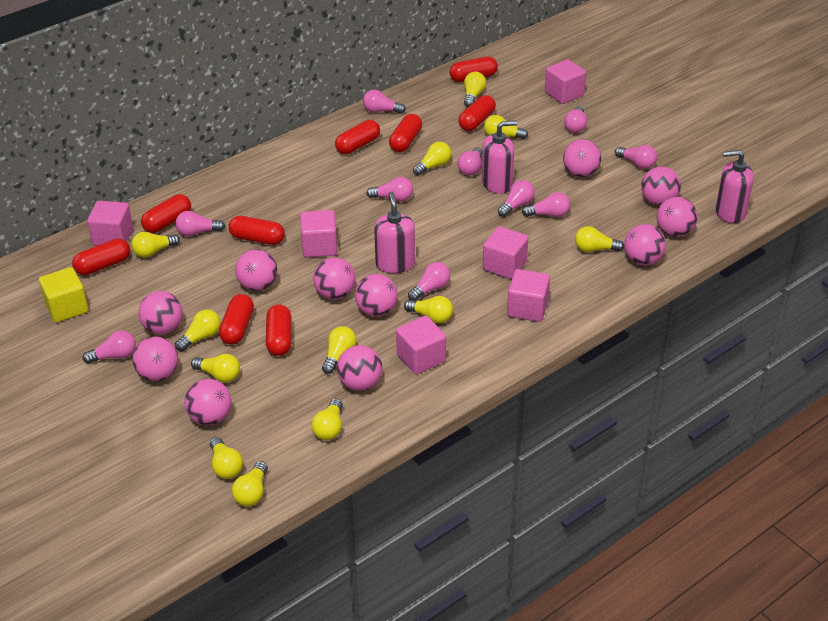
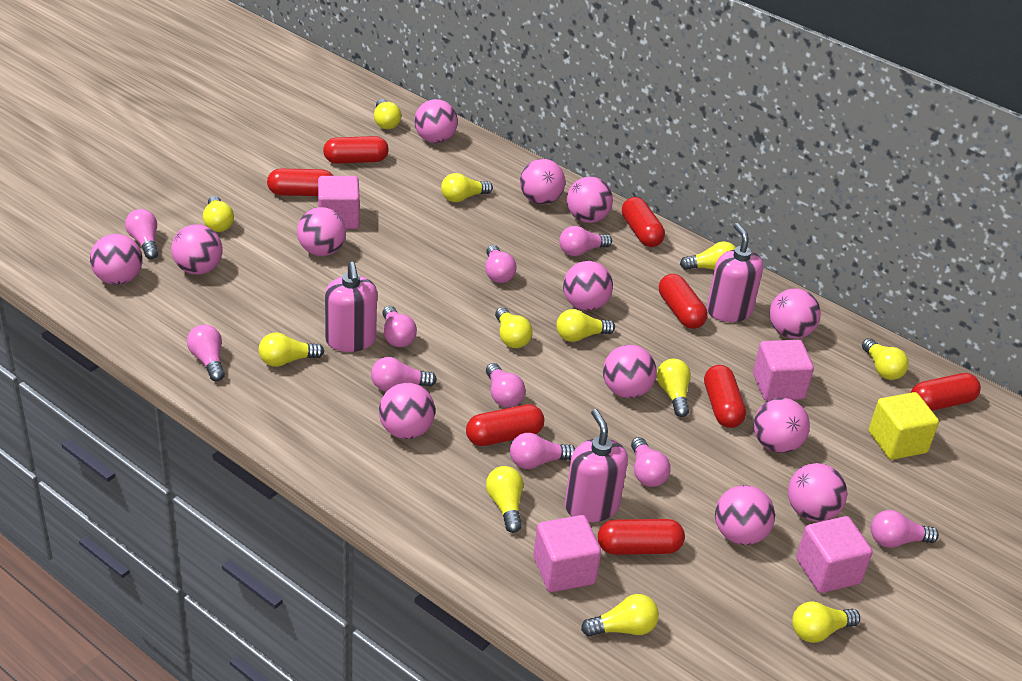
pink ball: 11 -> 13
pink cube: 6 -> 4
red capsule: 9 -> 8

